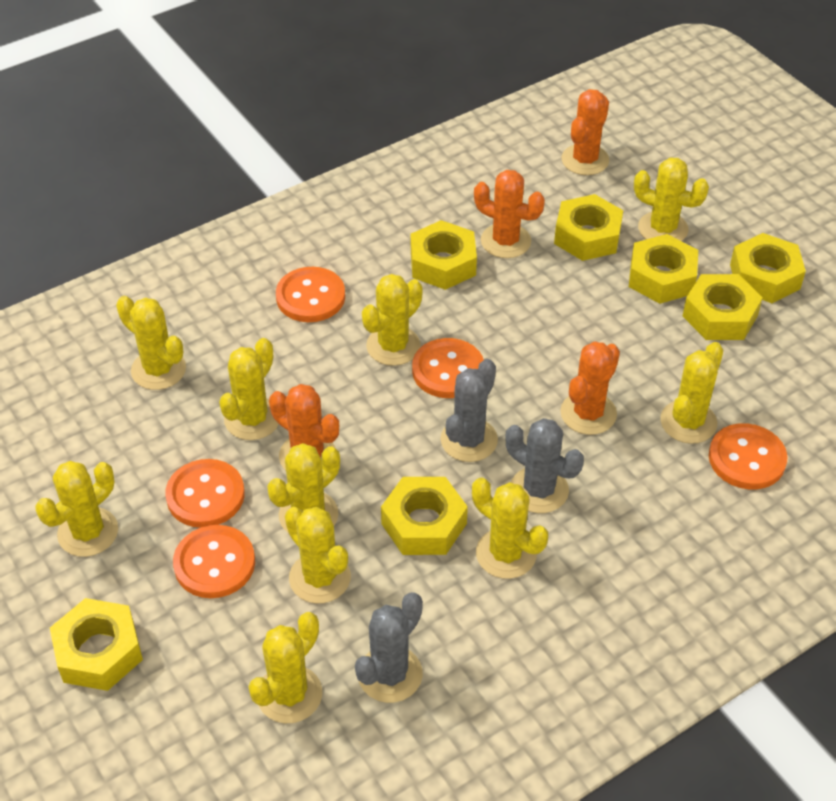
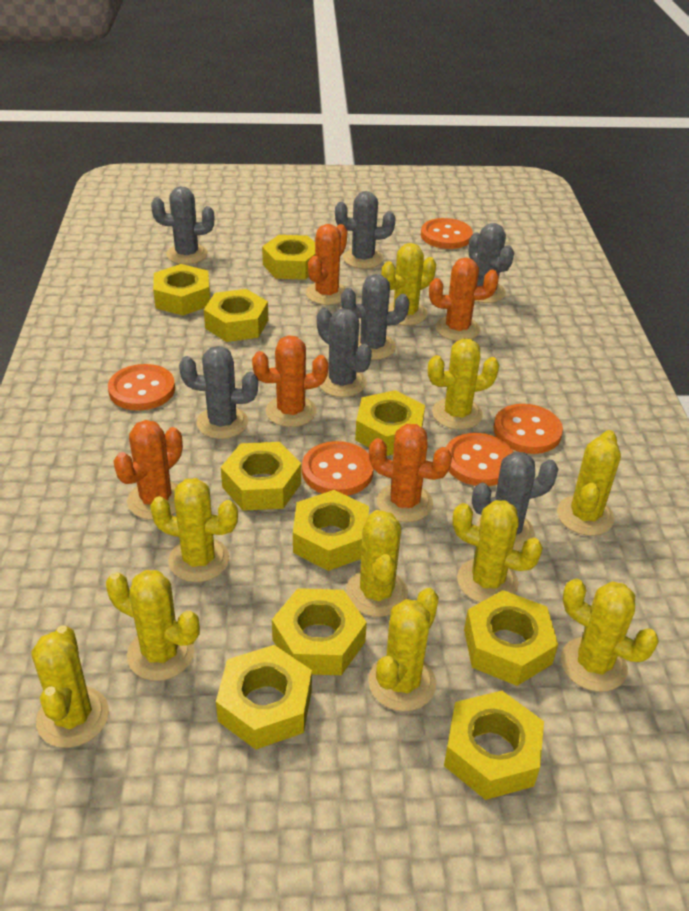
grey cactus: 3 -> 7
orange cactus: 4 -> 5
yellow nut: 7 -> 10

